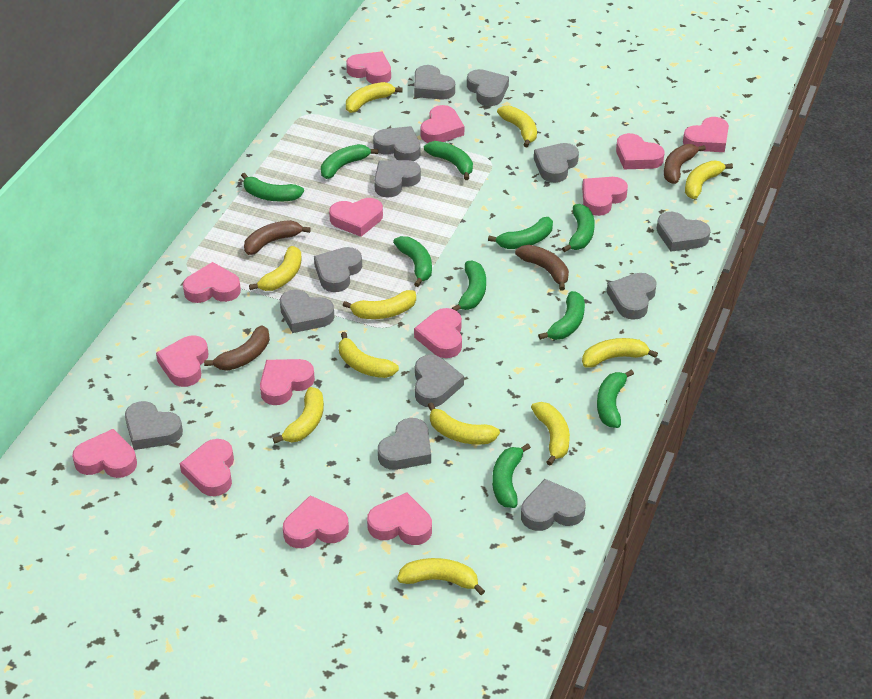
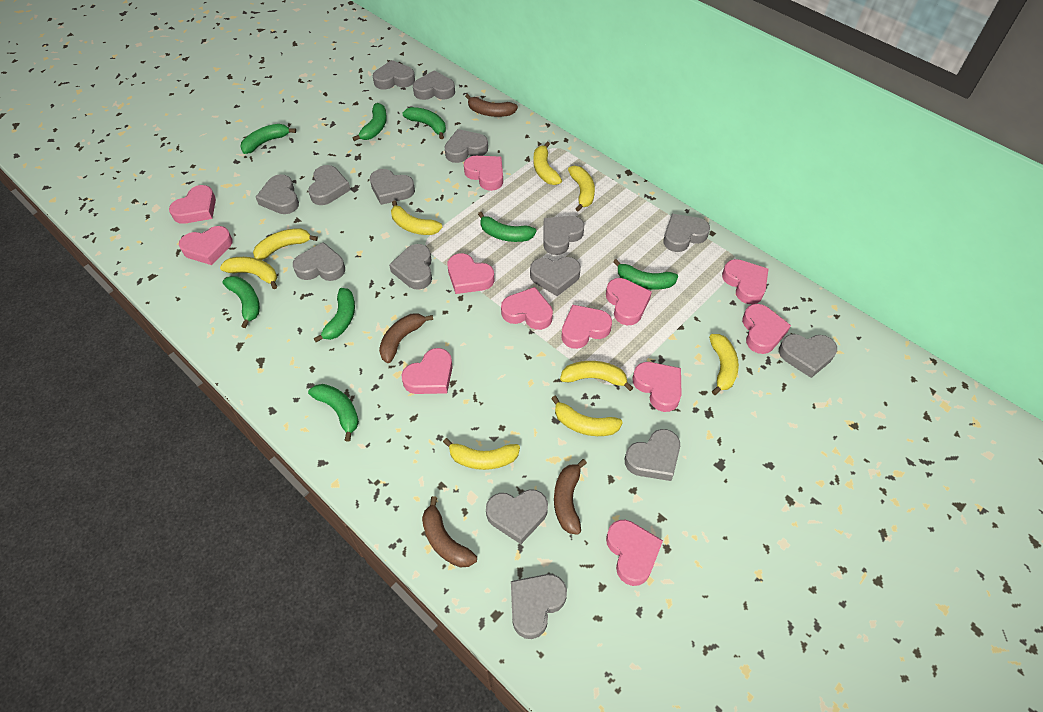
green banana: 10 -> 8
grey heart: 13 -> 15
pink heart: 14 -> 12
yellow banana: 11 -> 9

